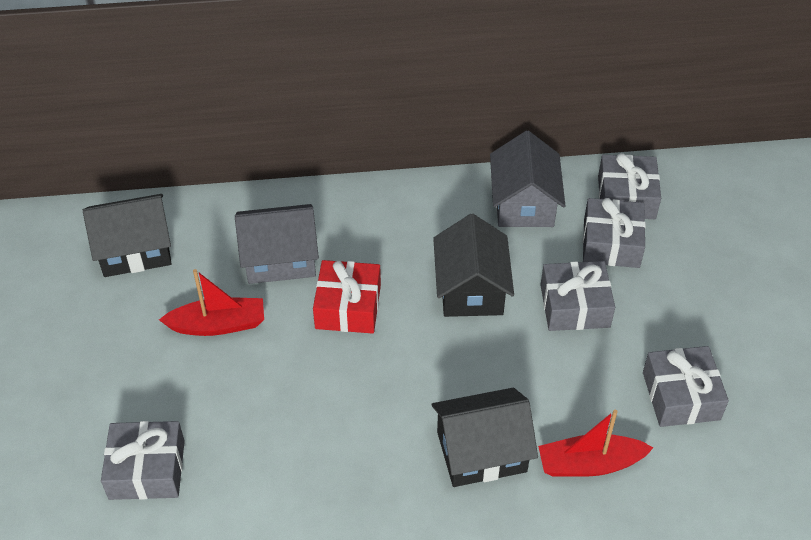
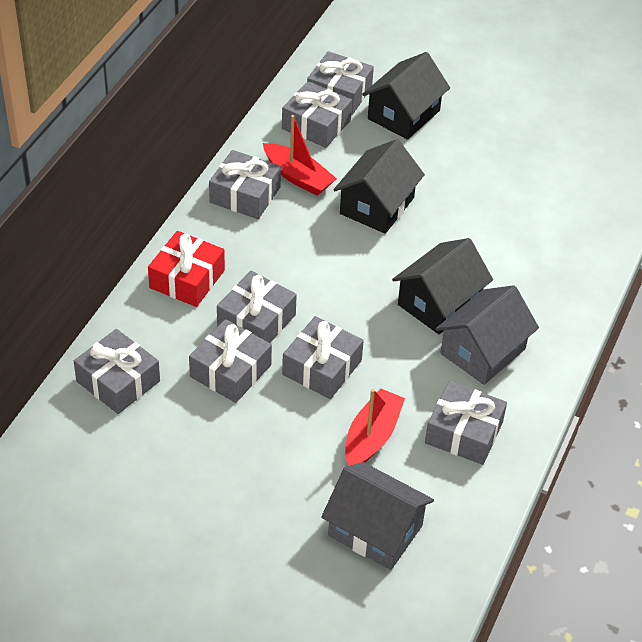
grey gift: 5 -> 8

